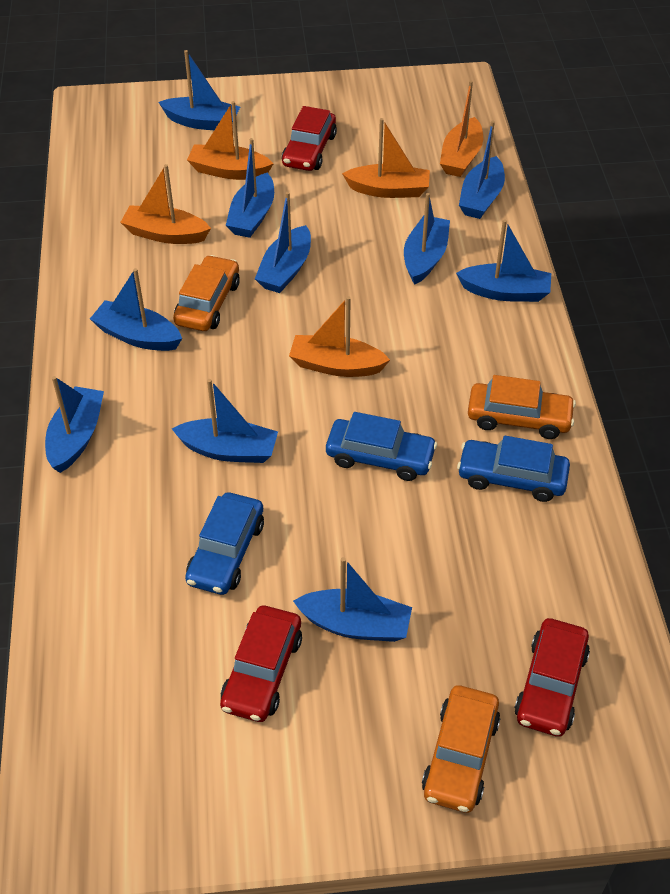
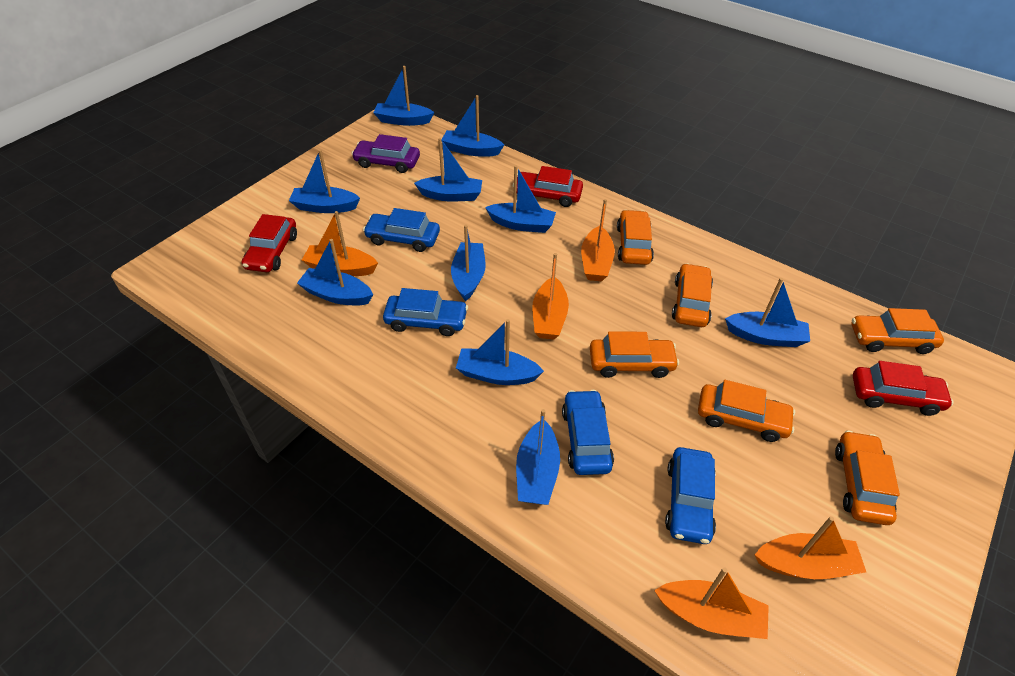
blue car: 3 -> 4
orange car: 3 -> 6
purple car: 0 -> 1

